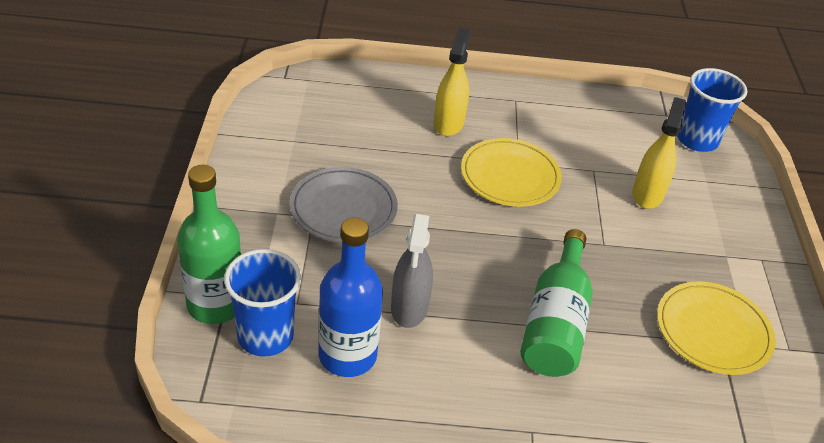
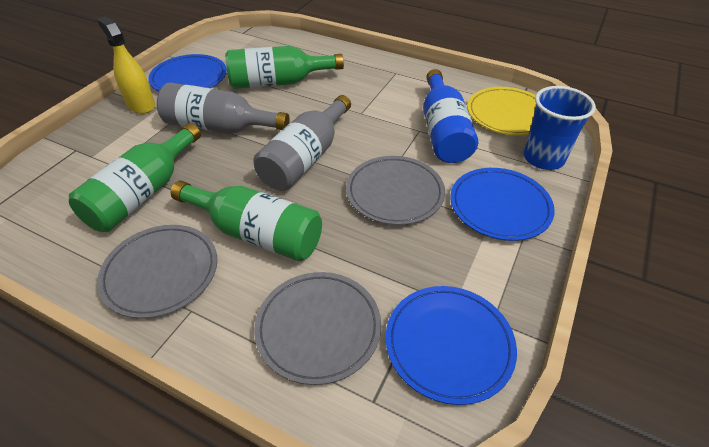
blue cup: 2 -> 1
blue plate: 0 -> 3
green bottle: 2 -> 3
grey bottle: 0 -> 2
grey plate: 1 -> 3
grey spray bottle: 1 -> 0
yellow plate: 2 -> 1
yellow spray bottle: 2 -> 1

